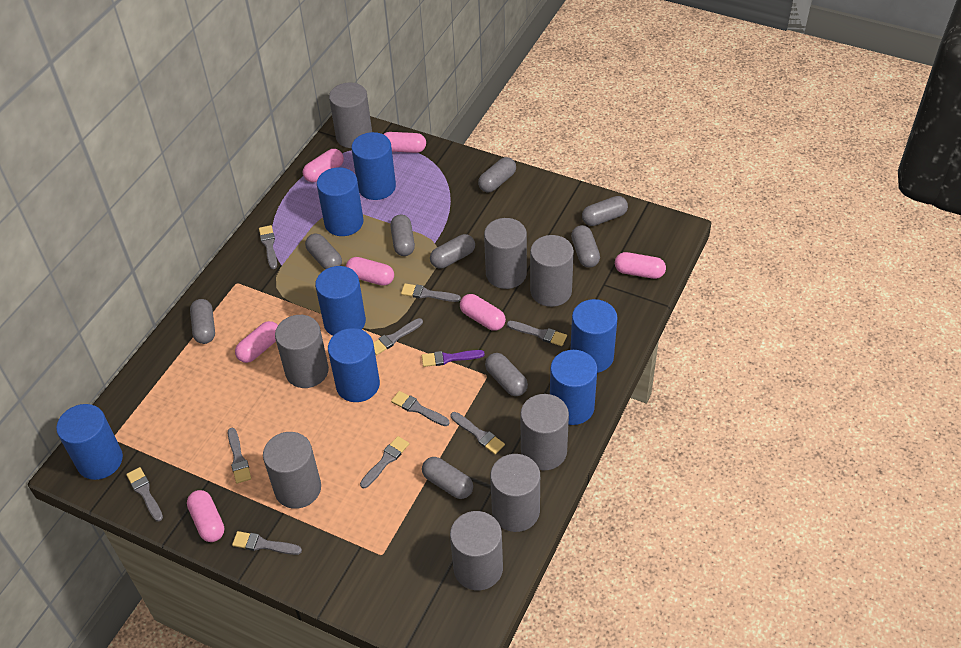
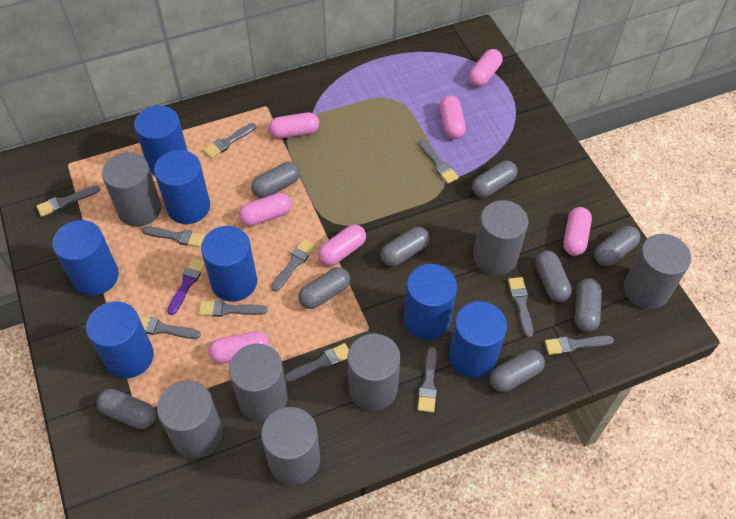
grey brush: 10 -> 11
grey cylinder: 8 -> 7

